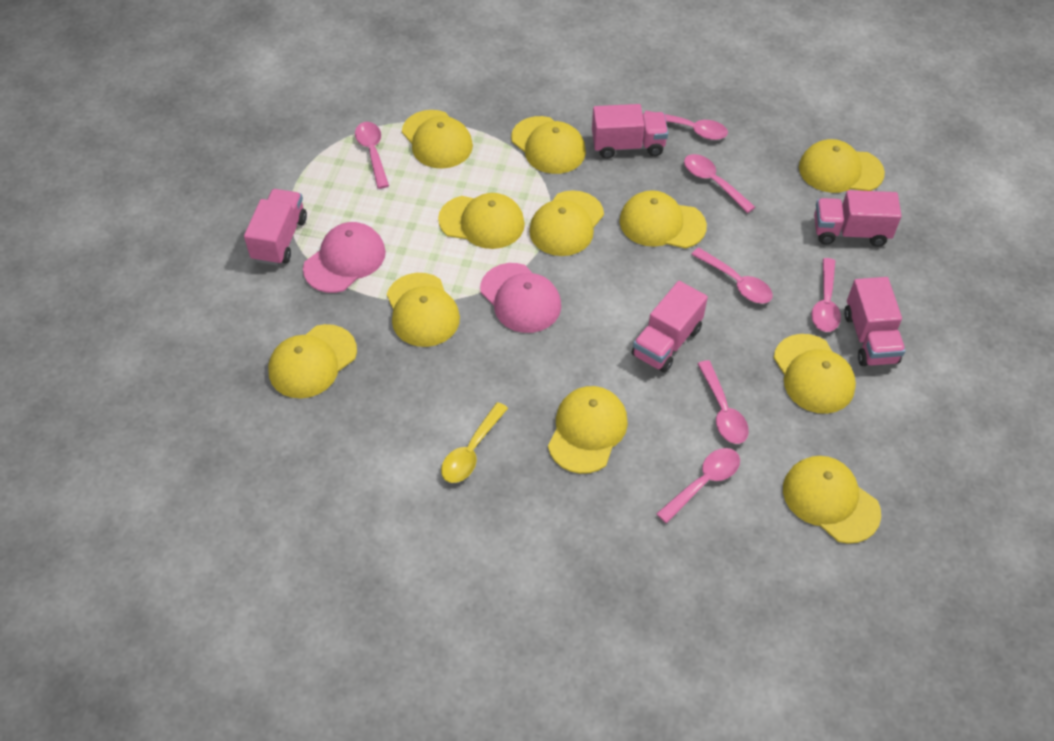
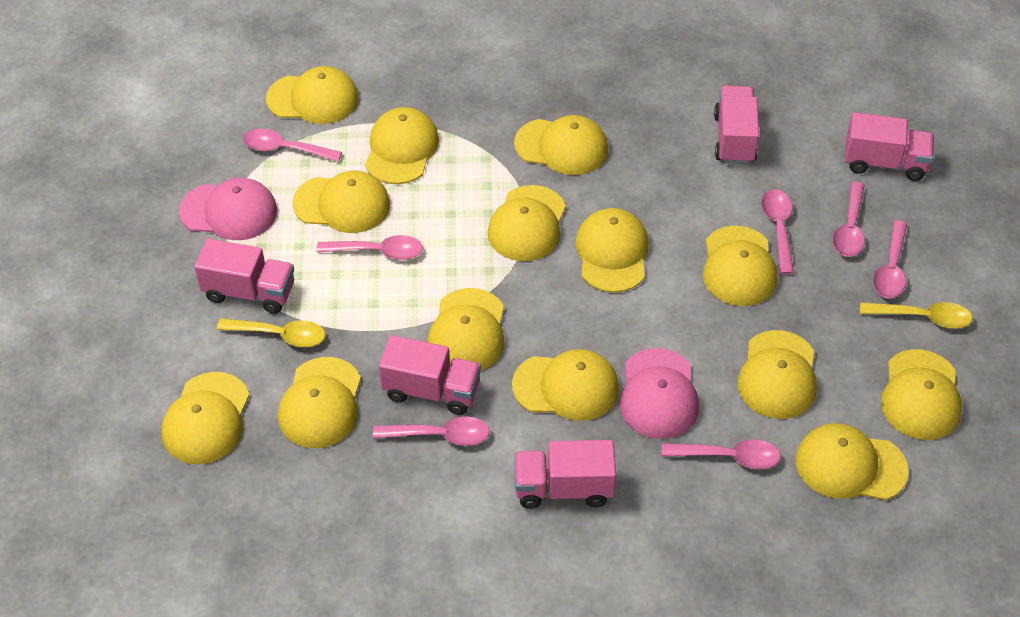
yellow cap: 11 -> 14
yellow spoon: 1 -> 2

